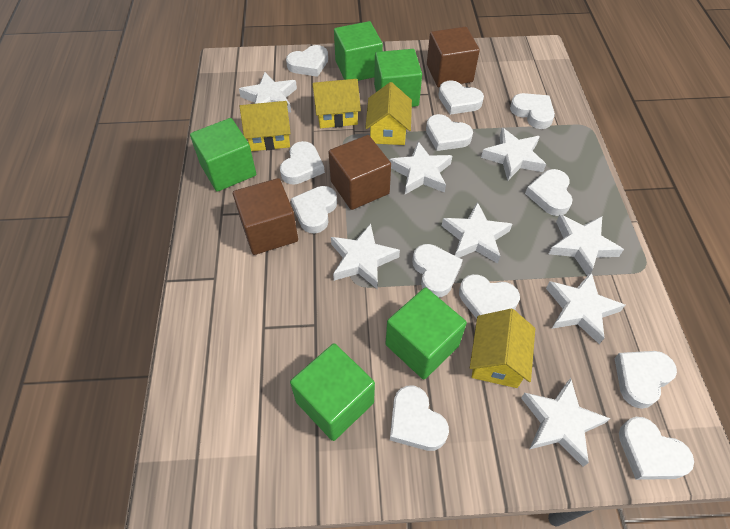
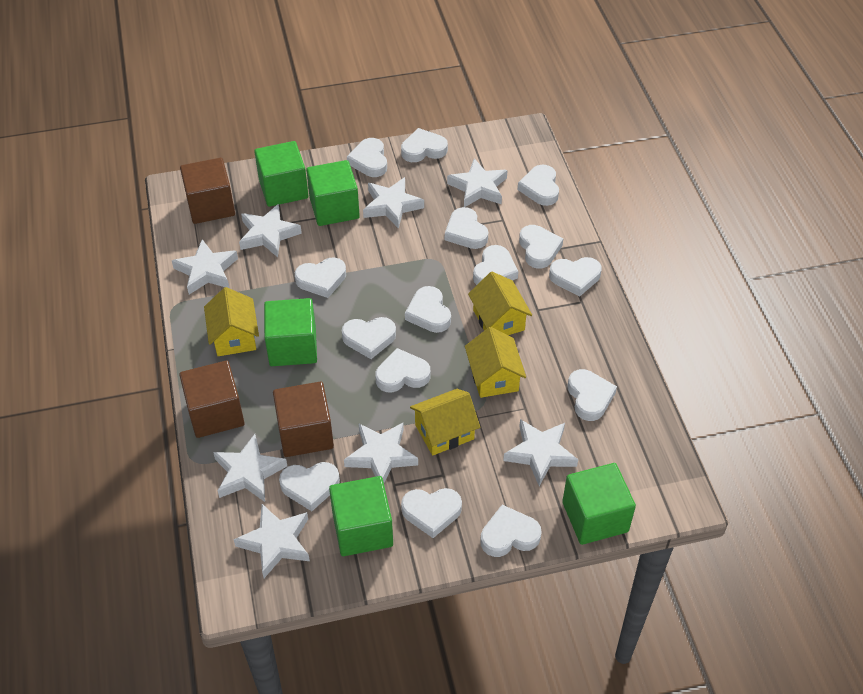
white heart: 12 -> 15

